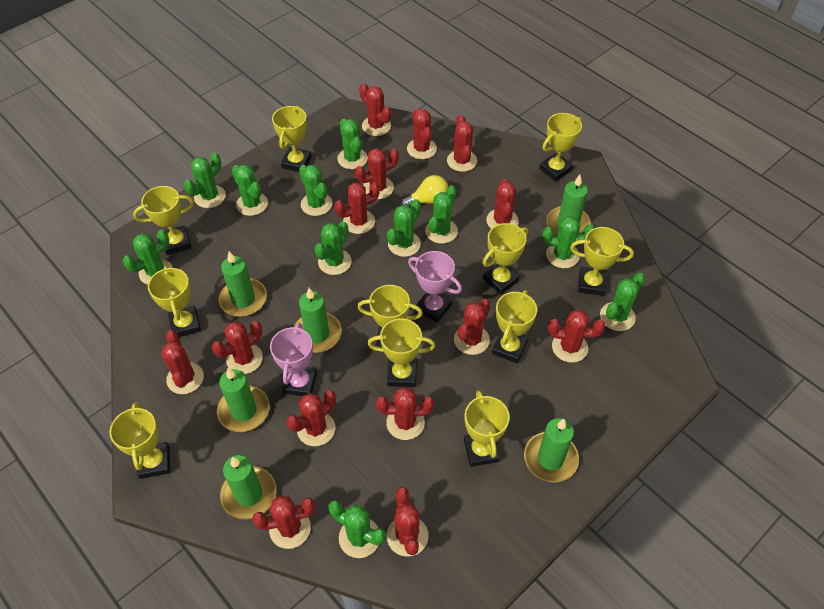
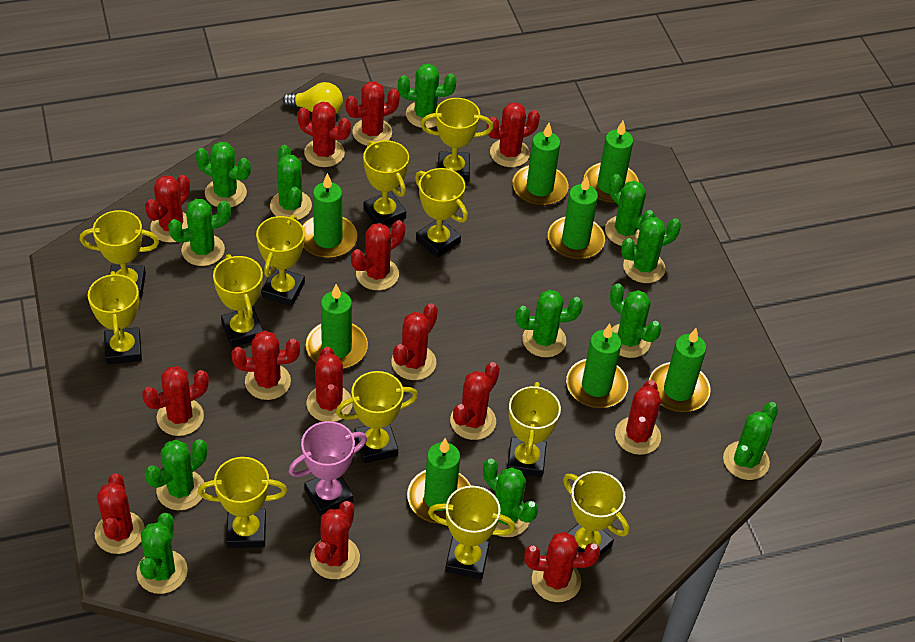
green cactus: 11 -> 12
green candle: 6 -> 8
pink trophy: 2 -> 1
yellow trophy: 11 -> 12

